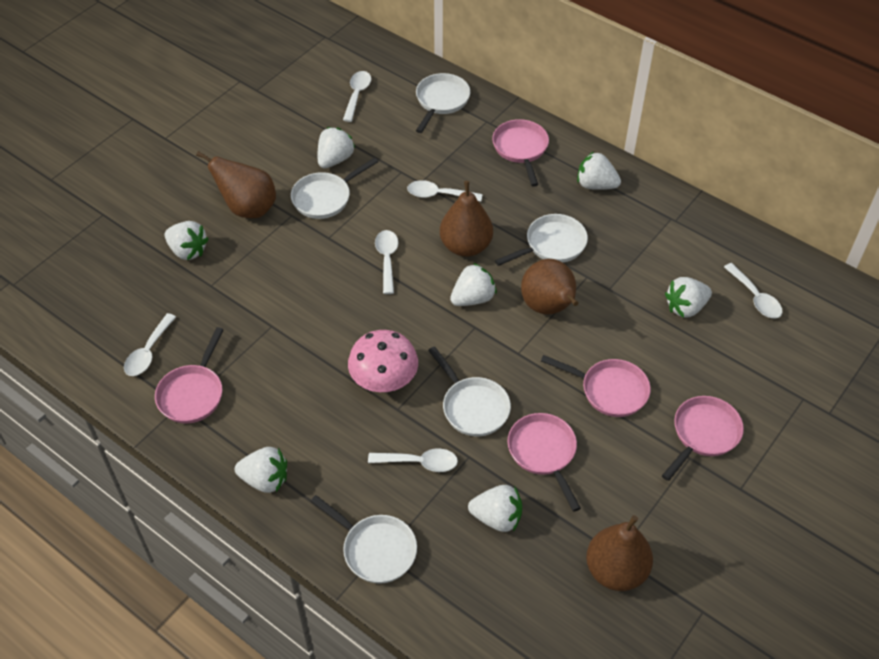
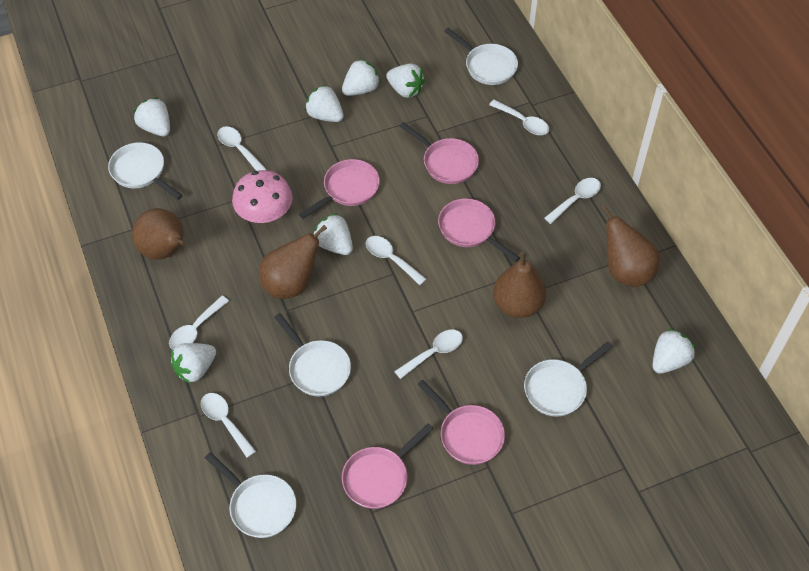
white spoon: 6 -> 7

